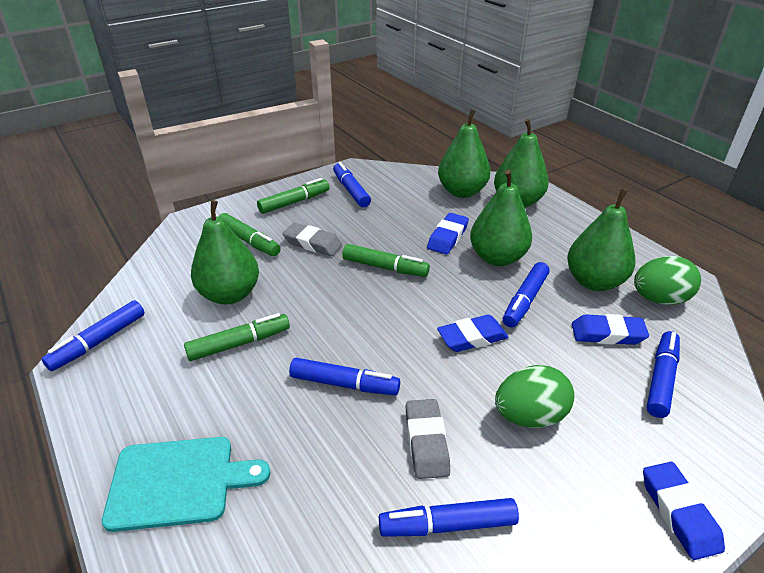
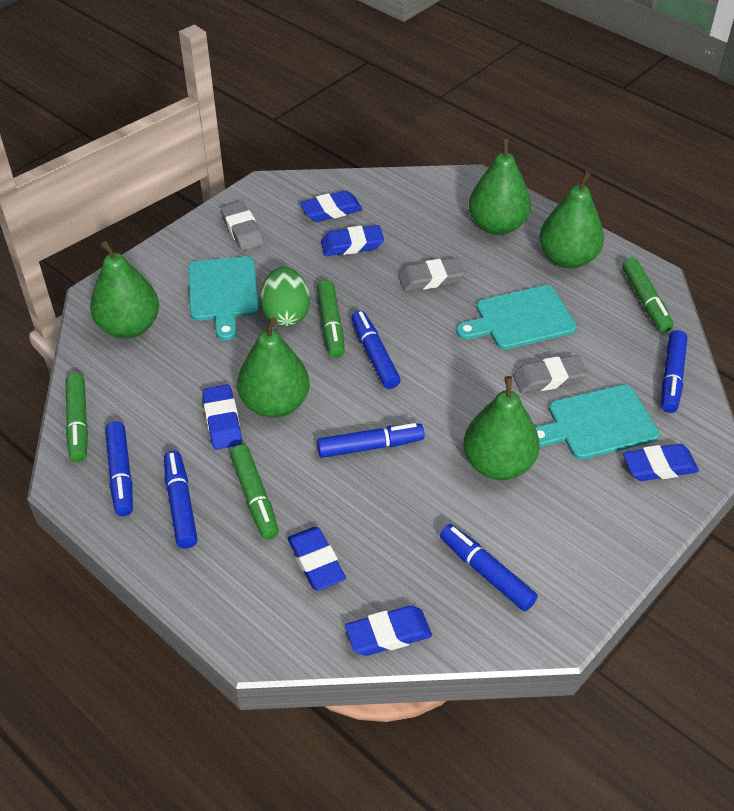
blue eraser: 4 -> 6
green egg: 2 -> 1
grey eraser: 2 -> 3
turquoise cutting board: 1 -> 3

